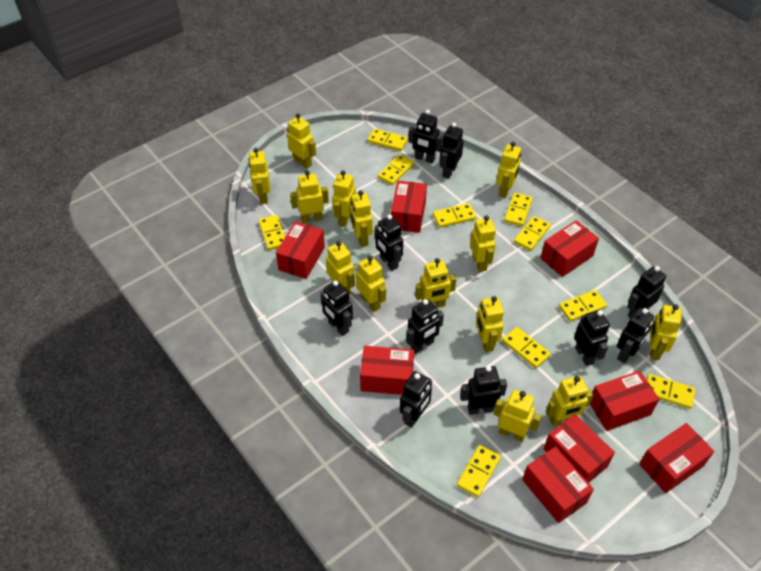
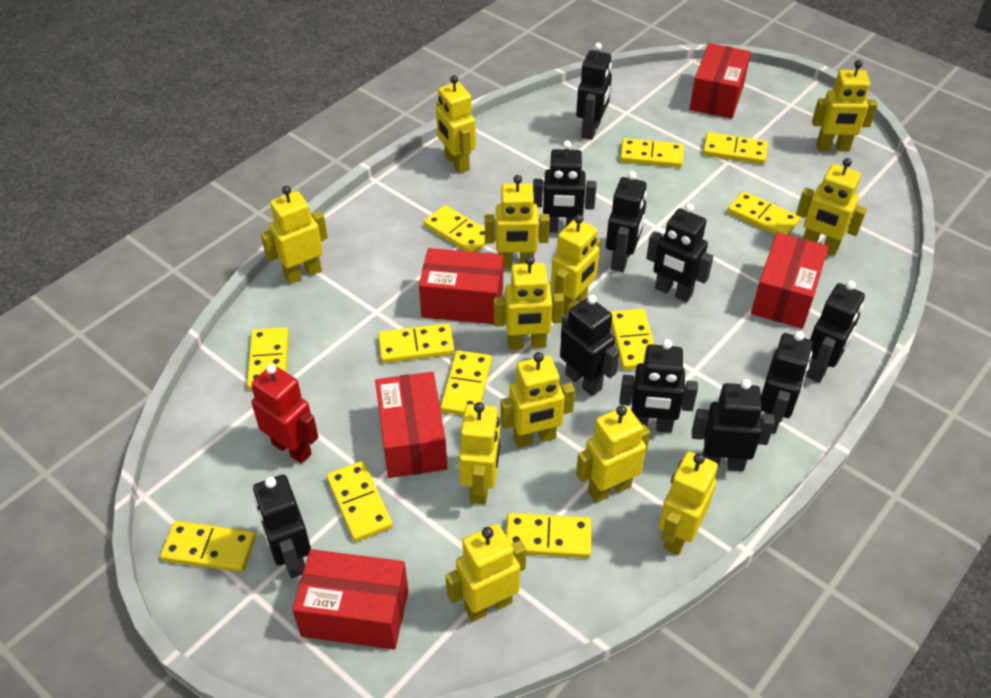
red box: 8 -> 5
red robot: 0 -> 1
yellow domino: 10 -> 11
yellow robot: 14 -> 12

